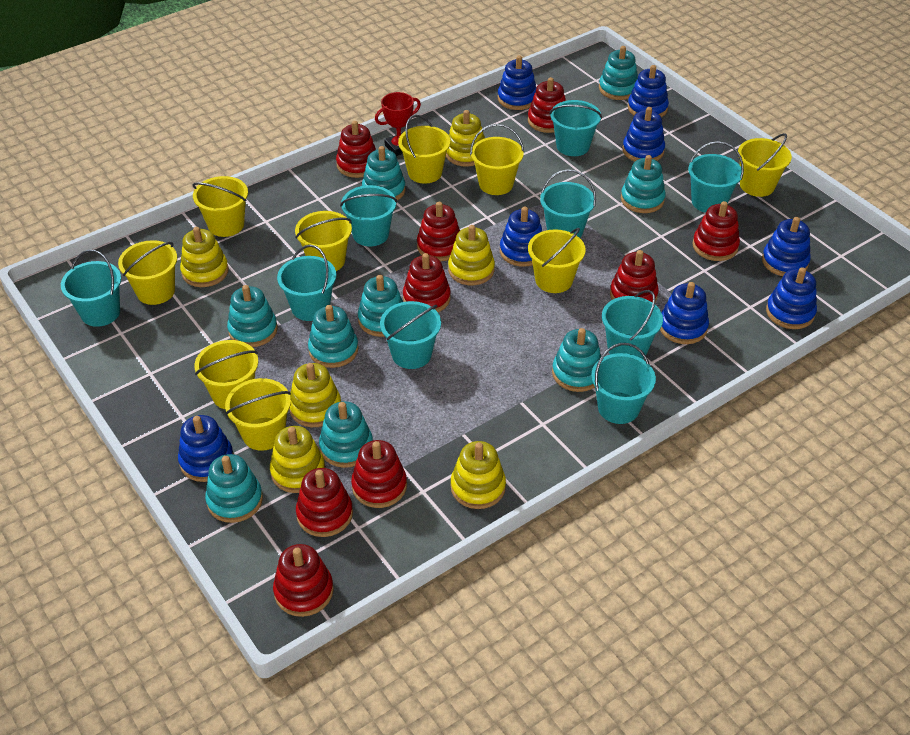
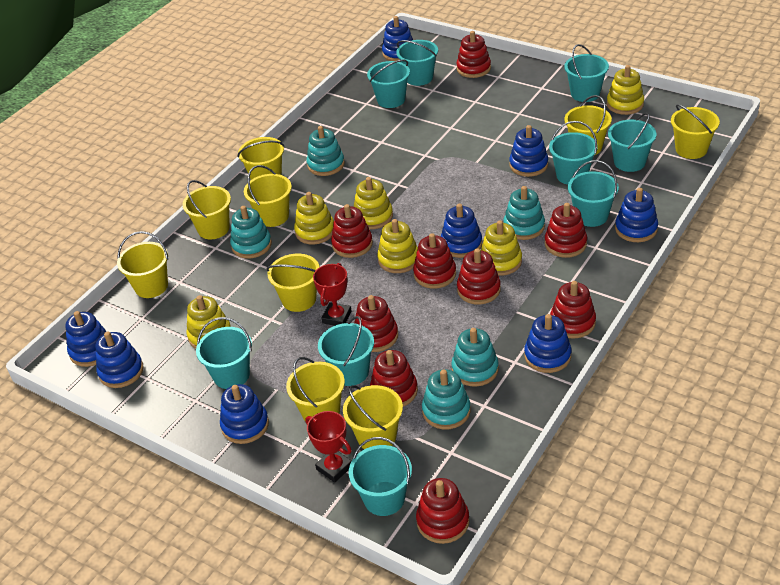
red trophy: 1 -> 2
turquoise stacking toy: 9 -> 5

